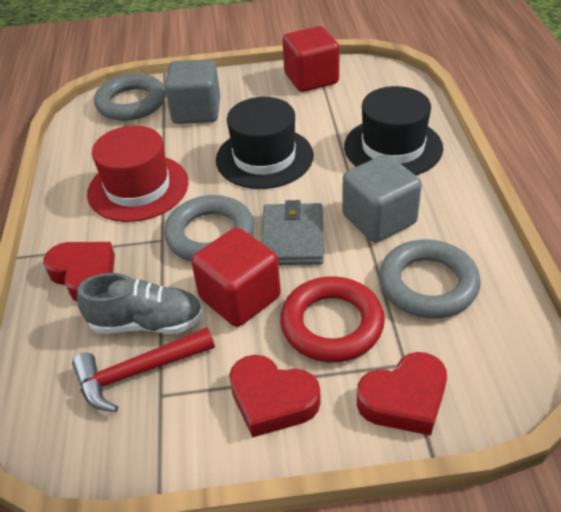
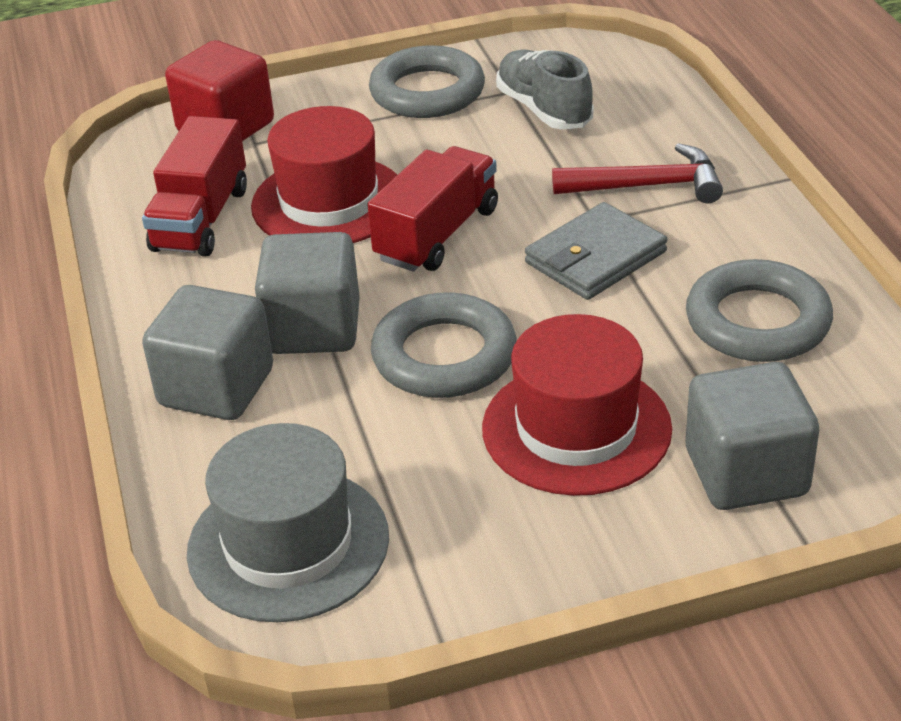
black hat: 2 -> 0
grey cube: 2 -> 3
grey hat: 0 -> 1
red cube: 2 -> 1
red hat: 1 -> 2
red heart: 3 -> 0
red ring: 1 -> 0
red truck: 0 -> 2

